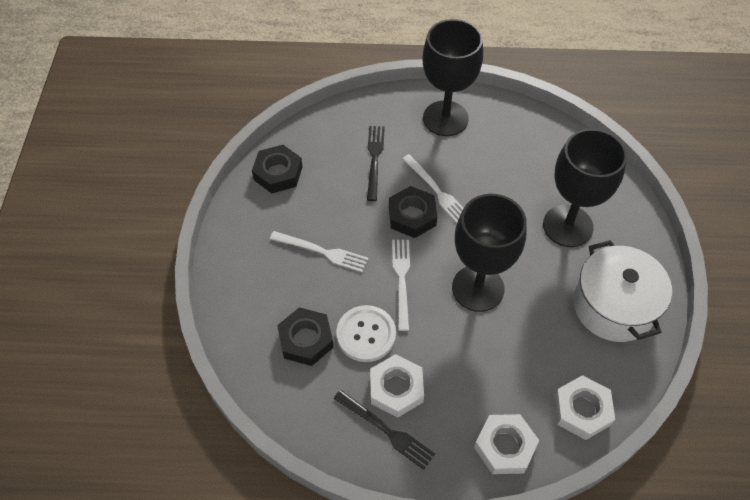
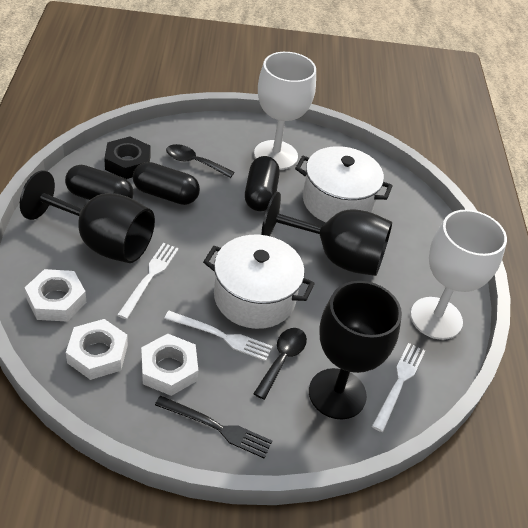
black capsule: 0 -> 3
black fork: 2 -> 1
black nut: 3 -> 1
black spoon: 0 -> 2
white button: 1 -> 0
white goblet: 0 -> 2
white pot: 1 -> 2

